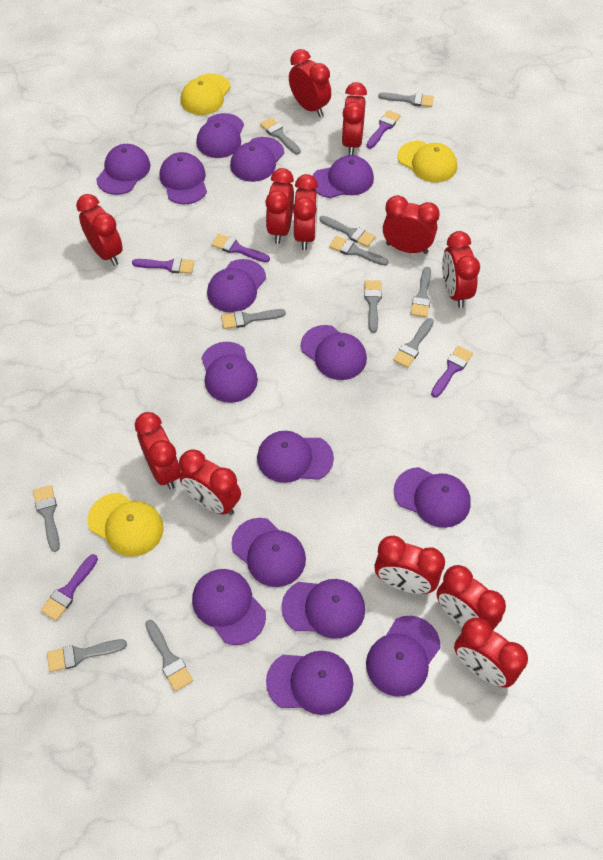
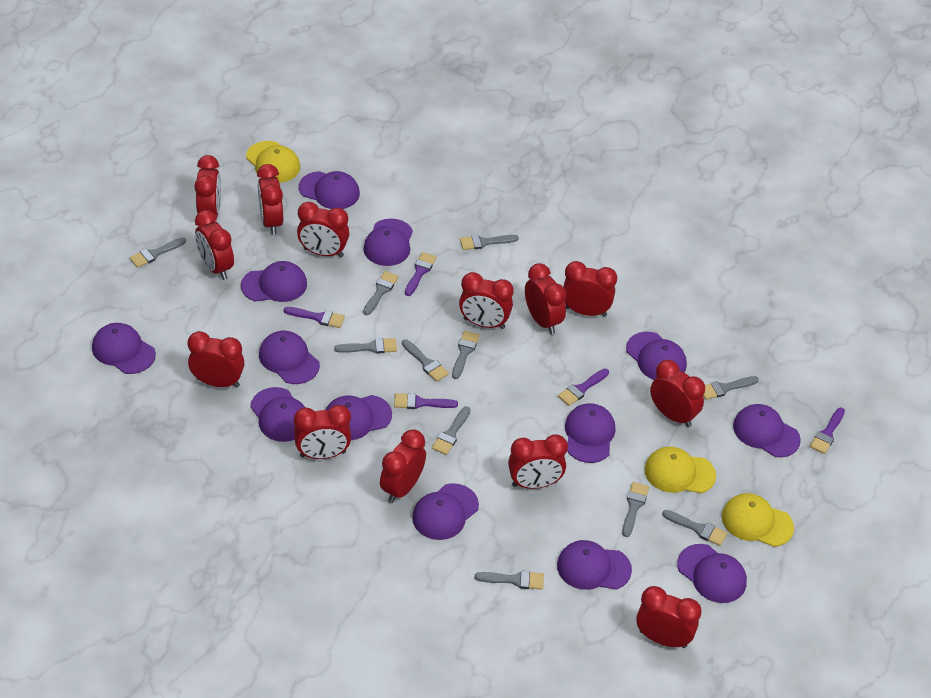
purple cap: 15 -> 13
red clock: 12 -> 13

